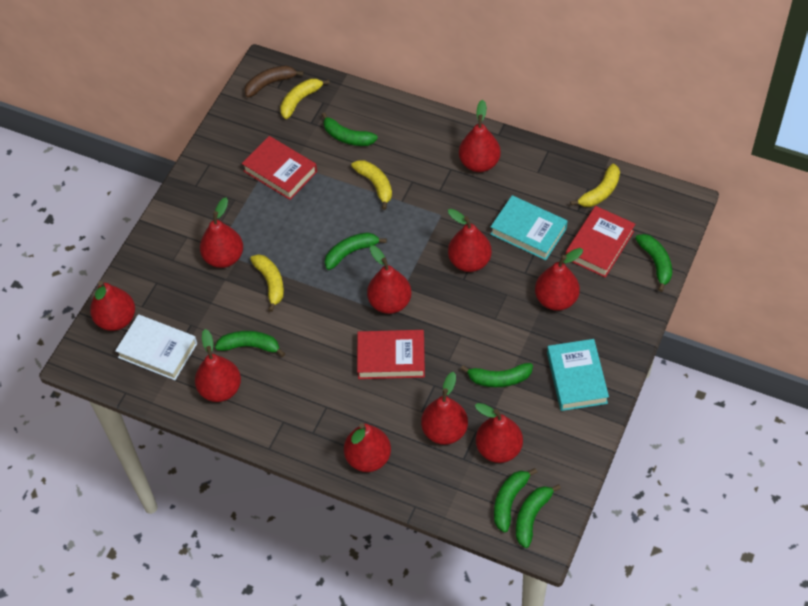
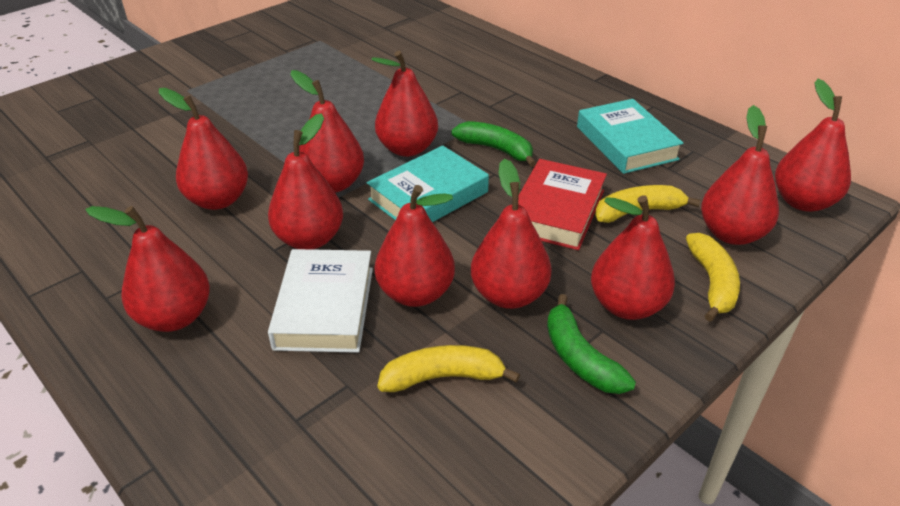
brown banana: 1 -> 0
green banana: 7 -> 2
red book: 3 -> 1
yellow banana: 4 -> 3

